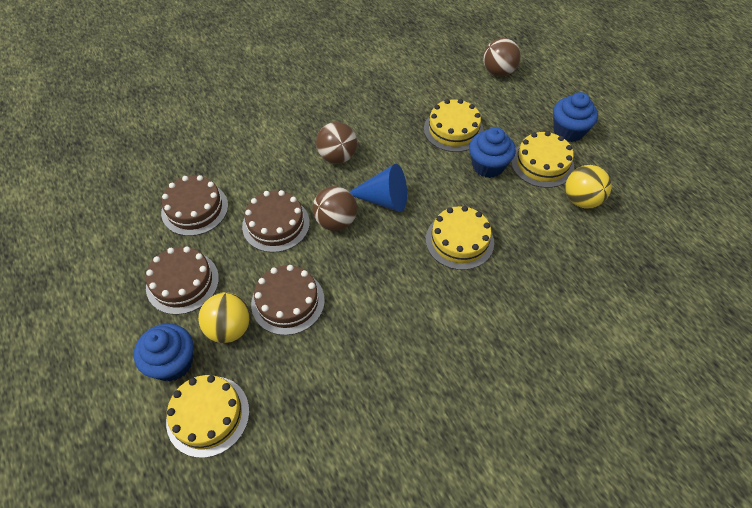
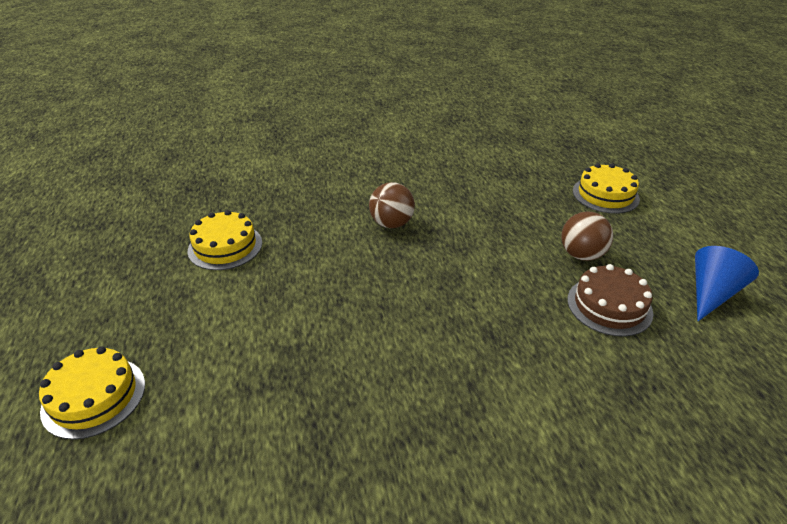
blue cupcake: 3 -> 0
brown ball: 3 -> 2
brown cake: 4 -> 1
yellow ball: 2 -> 0
yellow cake: 4 -> 3

